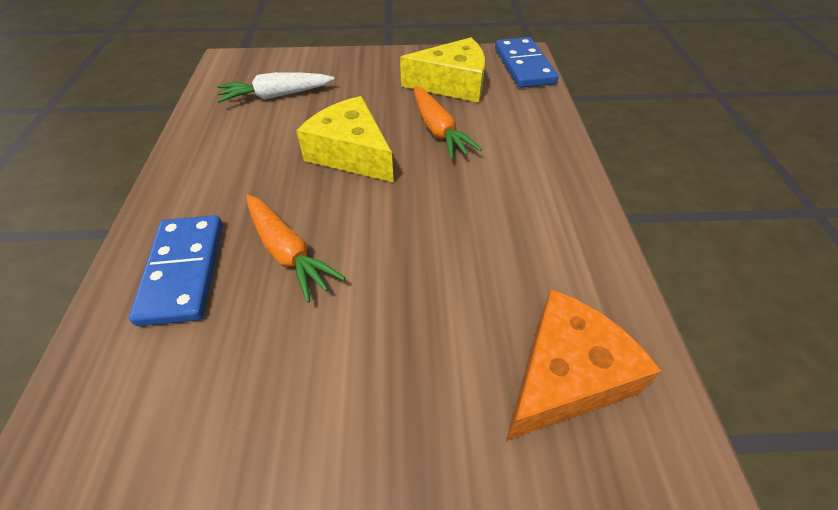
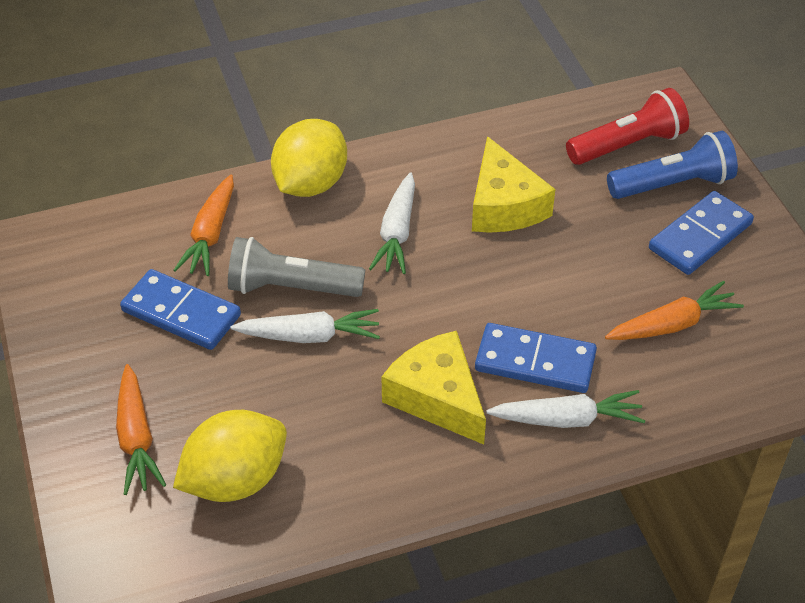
blue domino: 2 -> 3
blue flashlight: 0 -> 1
grey flashlight: 0 -> 1
orange carrot: 2 -> 3
orange cheese: 1 -> 0
red flashlight: 0 -> 1
white carrot: 1 -> 3
yellow lemon: 0 -> 2

